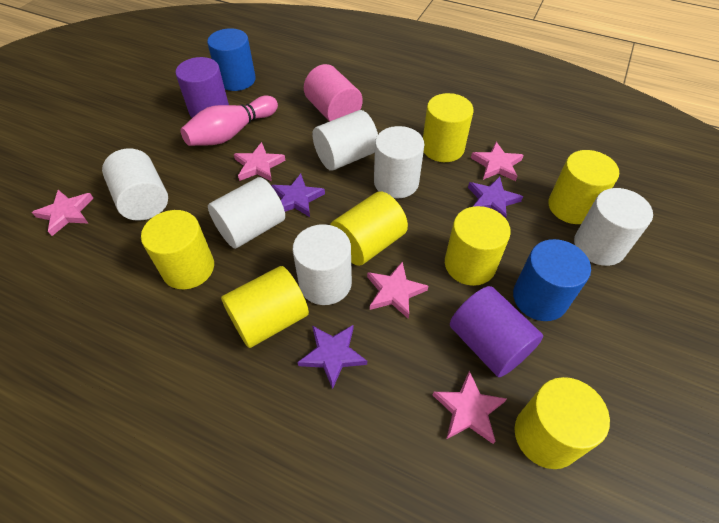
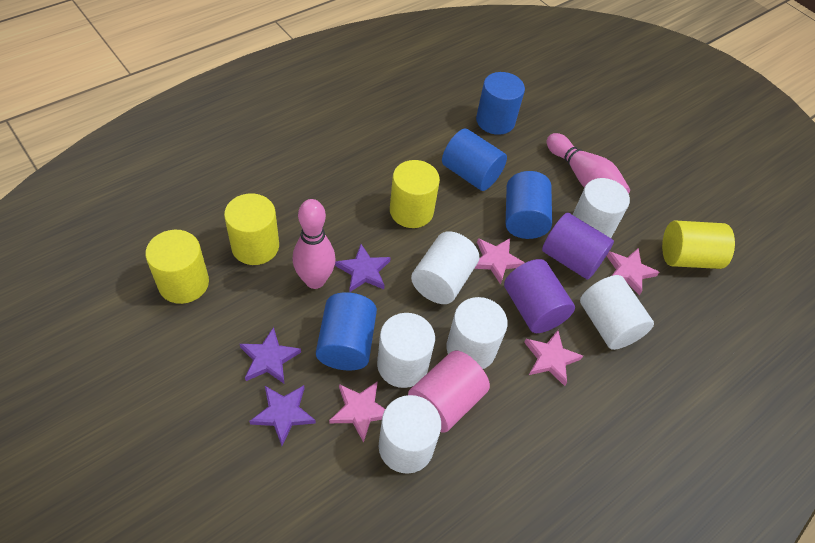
blue cylinder: 2 -> 4
pink bowling pin: 1 -> 2
pink star: 5 -> 4
yellow cylinder: 7 -> 4

